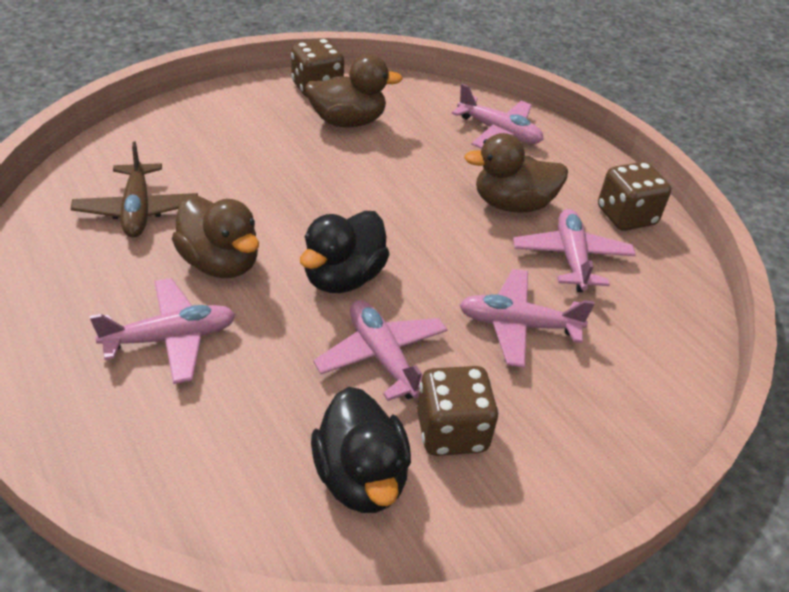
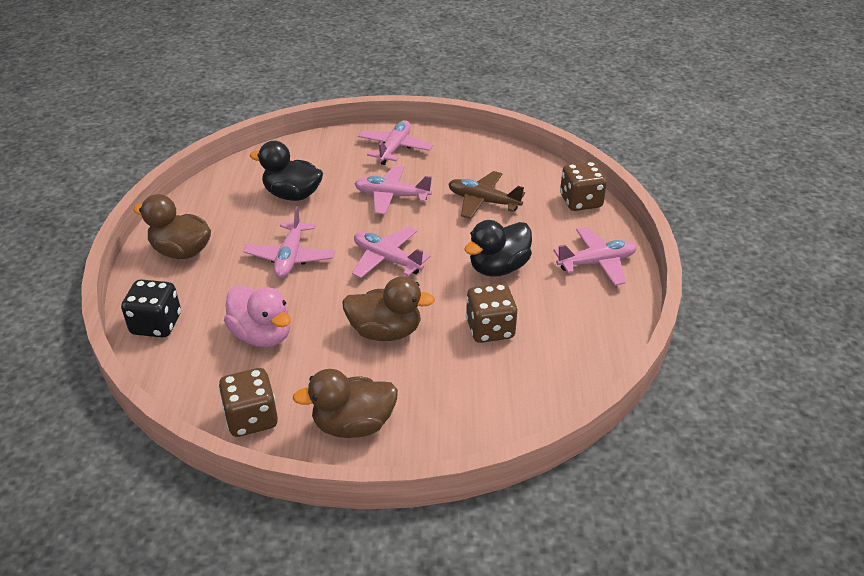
black dice: 0 -> 1
pink duck: 0 -> 1

